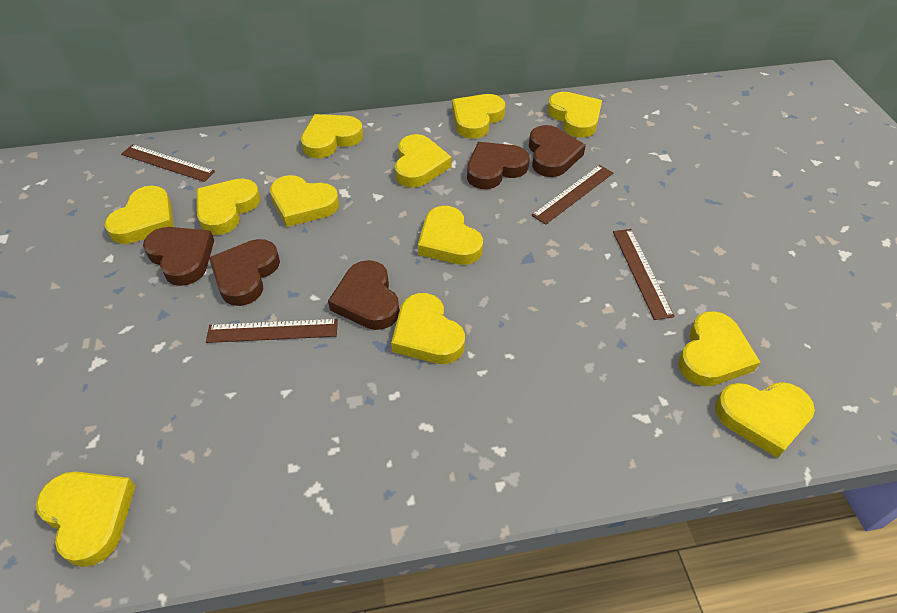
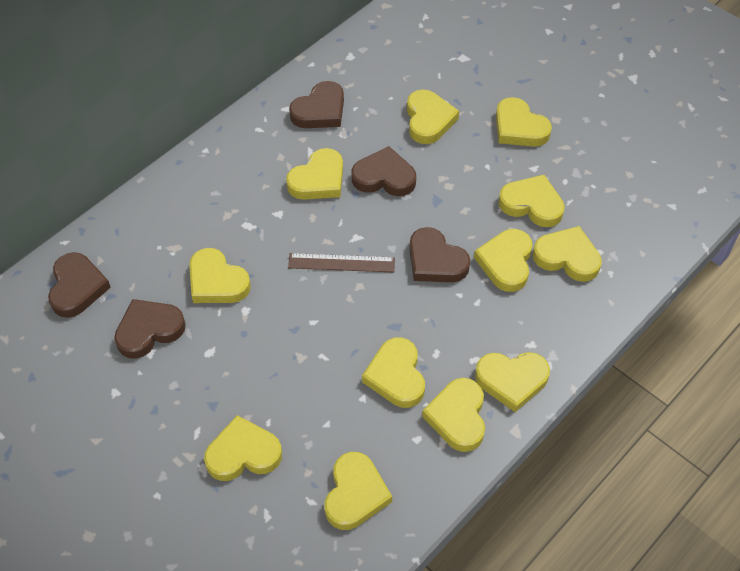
brown ruler: 4 -> 1

